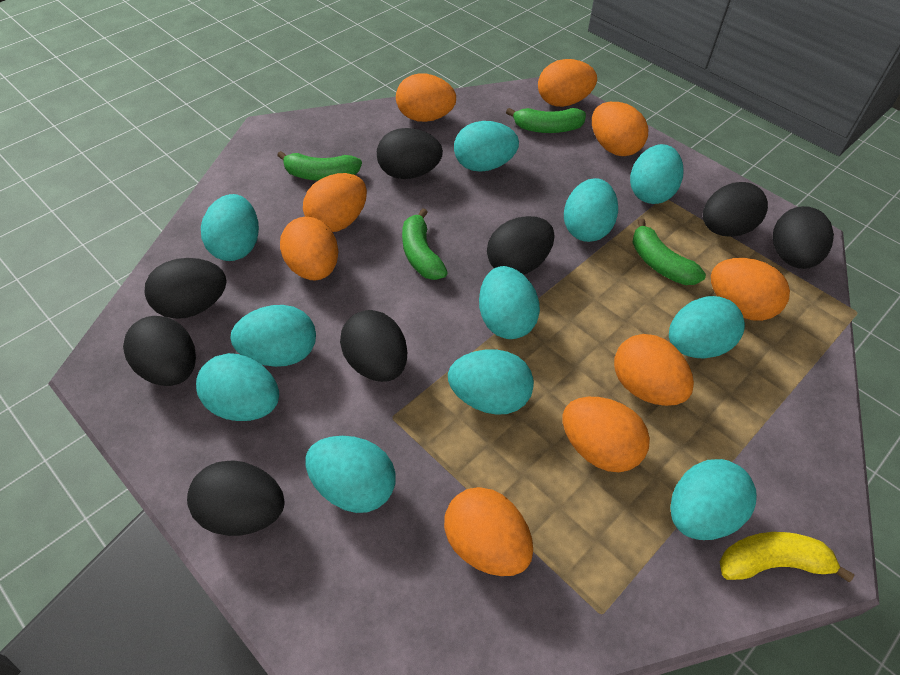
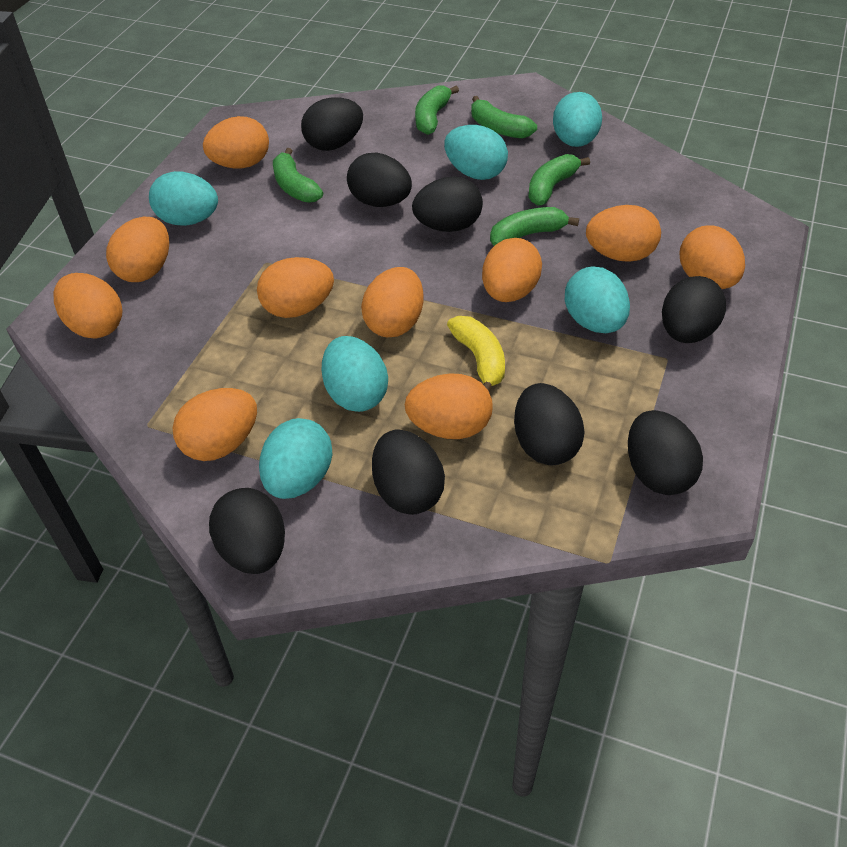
green banana: 4 -> 5
orange egg: 9 -> 10
turquoise egg: 11 -> 6

